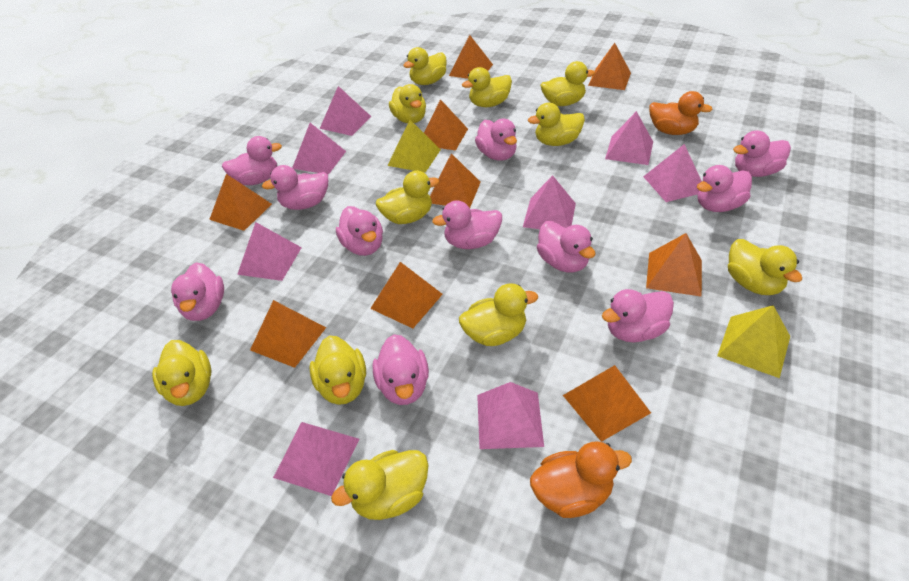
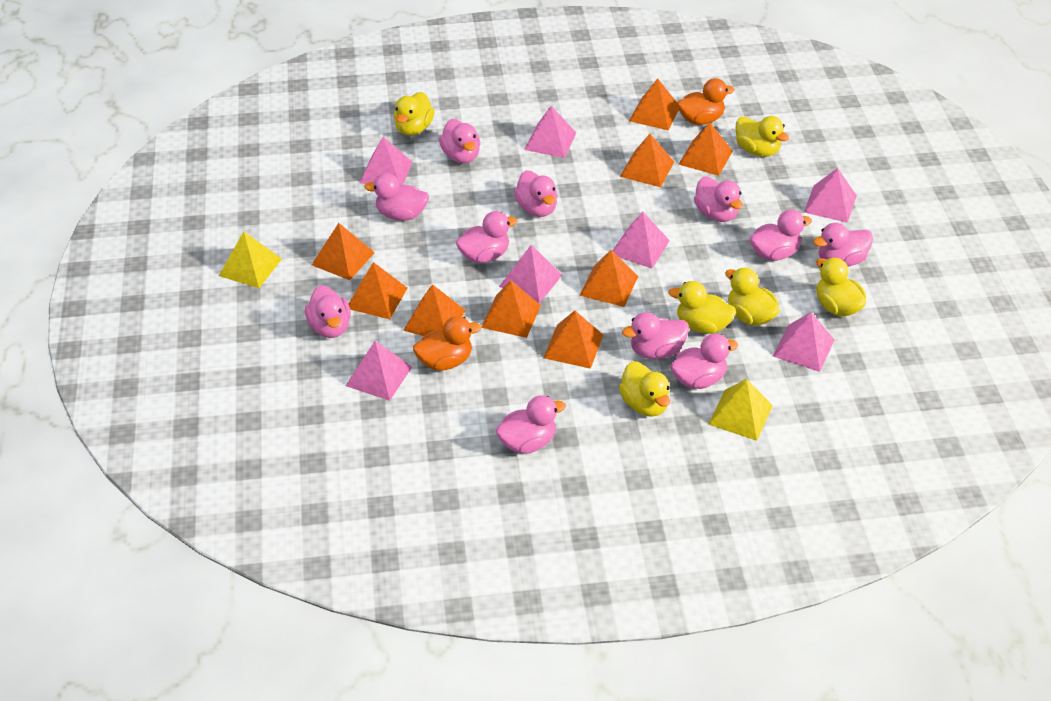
pink pyramid: 8 -> 7
yellow duck: 11 -> 6

